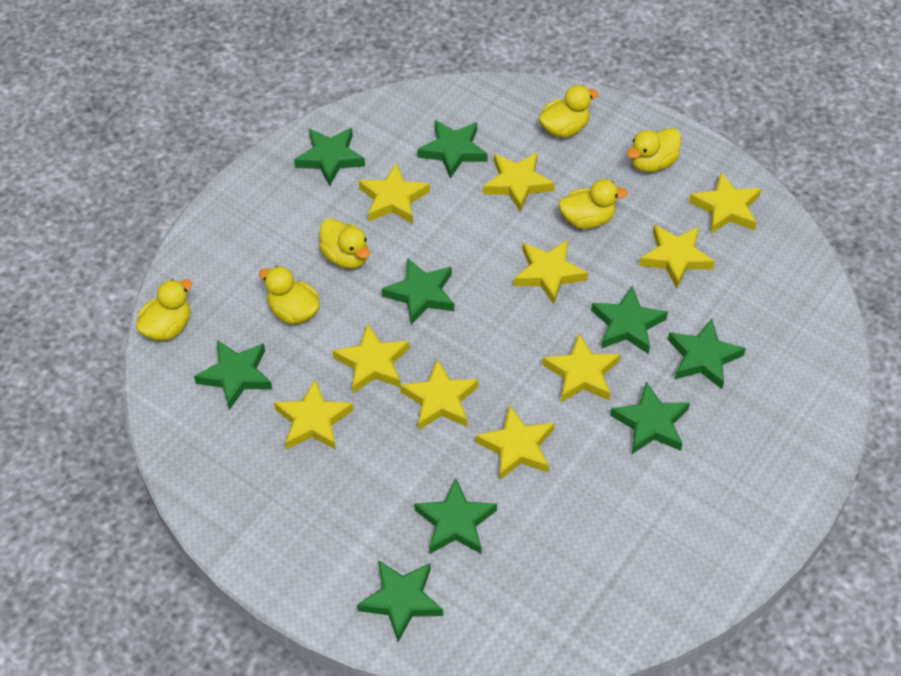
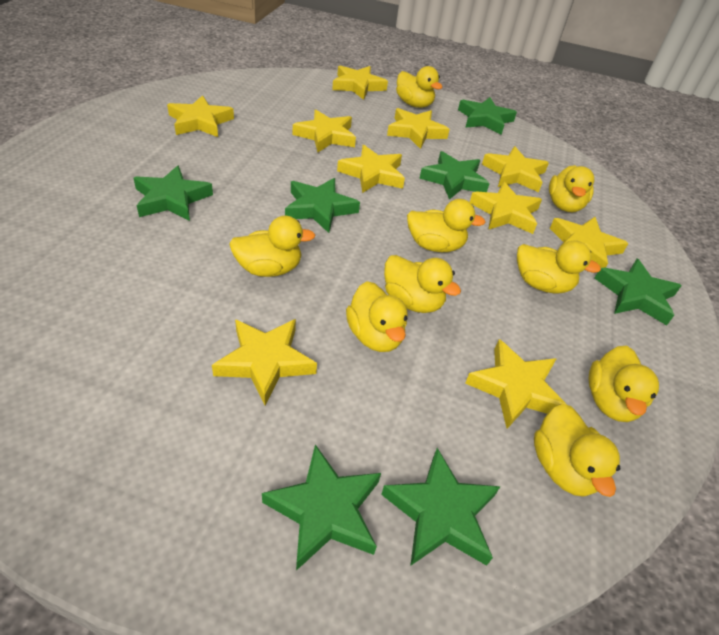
green star: 9 -> 7
yellow duck: 6 -> 9

